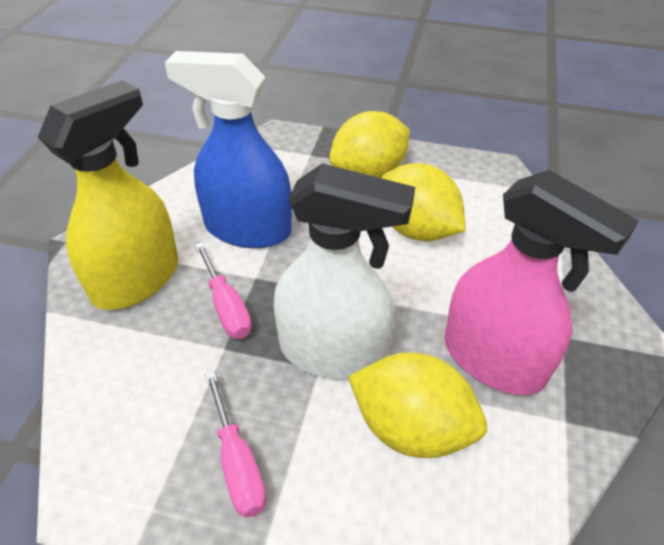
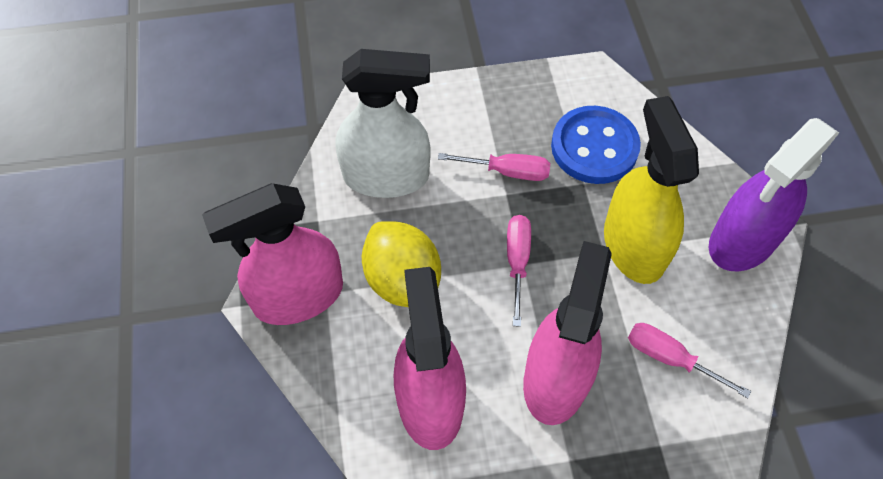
blue button: 0 -> 1
blue spray bottle: 1 -> 0
pink screwdriver: 2 -> 3
pink spray bottle: 1 -> 3
purple spray bottle: 0 -> 1
yellow lemon: 3 -> 1

